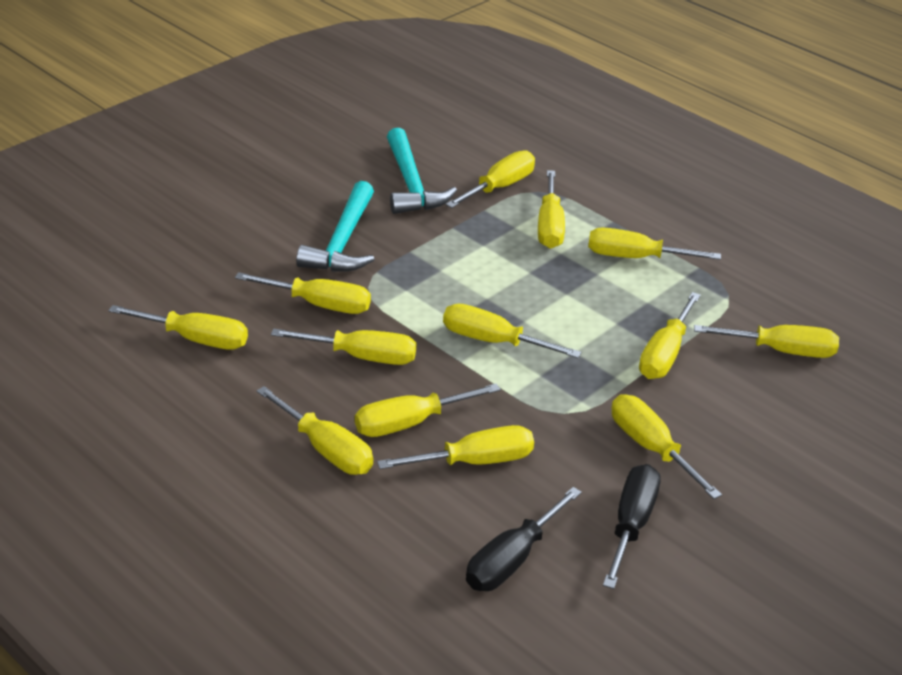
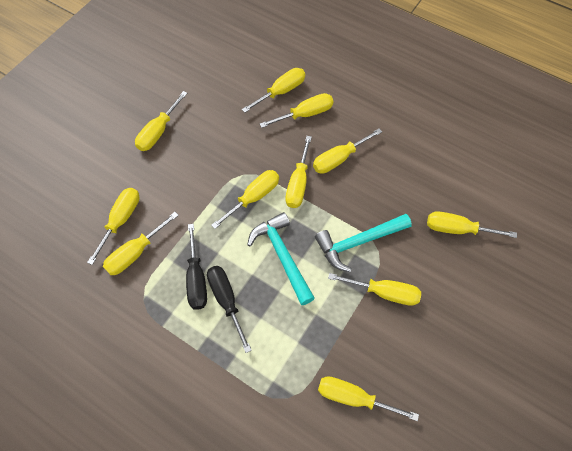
yellow screwdriver: 13 -> 11

